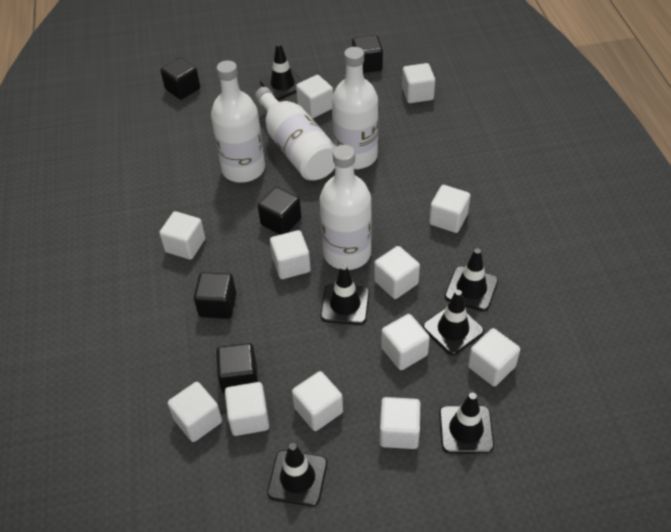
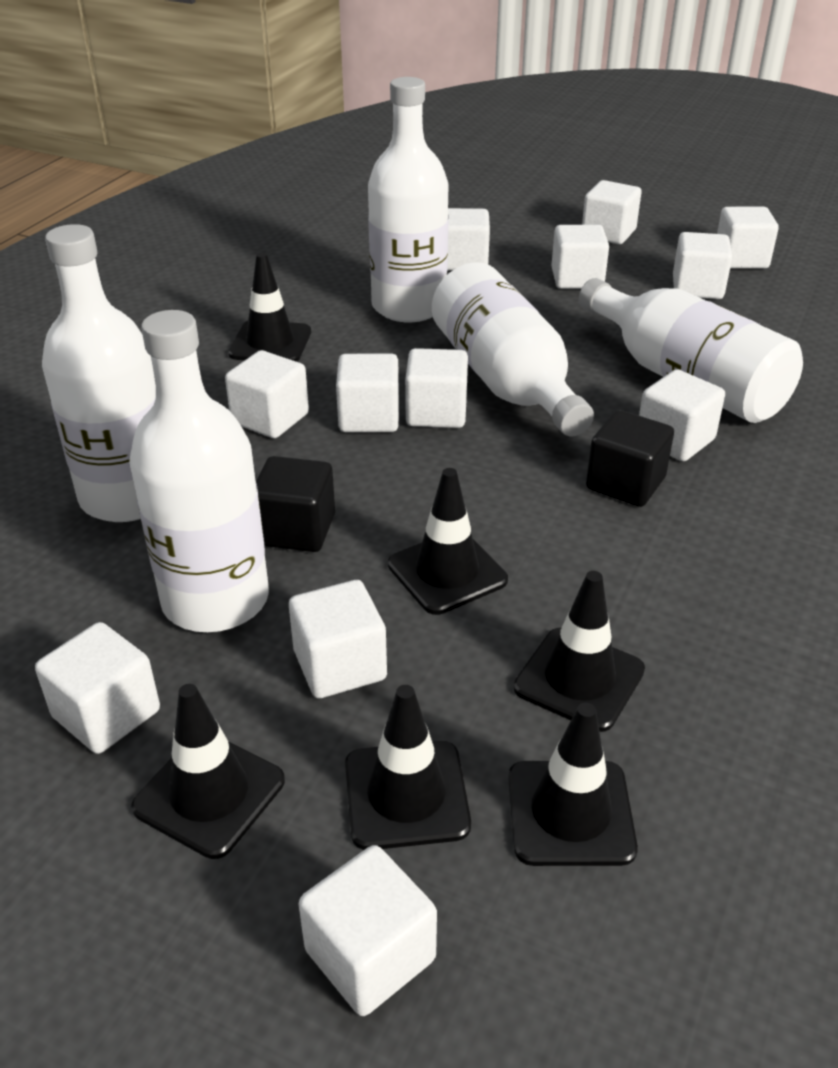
black cube: 5 -> 2
white bottle: 4 -> 5

